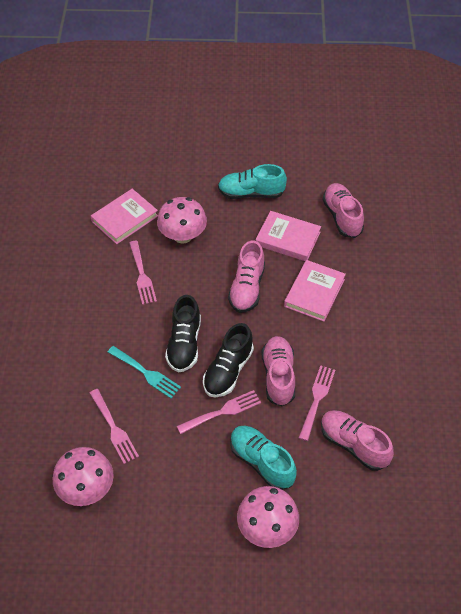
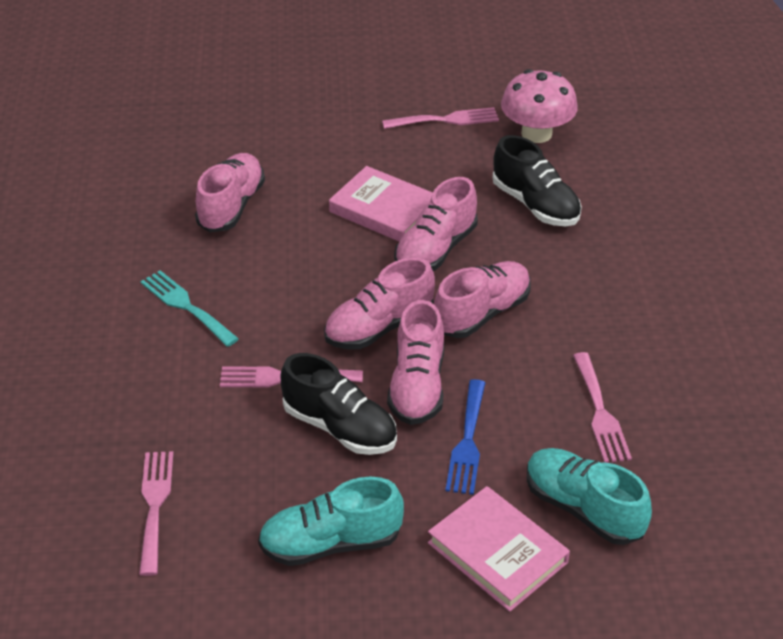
blue fork: 0 -> 1
pink book: 3 -> 2
pink mushroom: 3 -> 1
pink shoe: 4 -> 5

